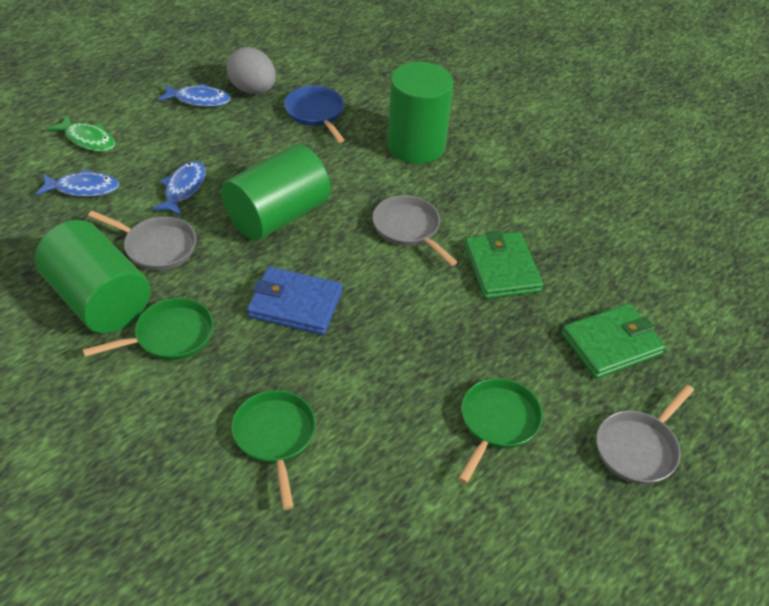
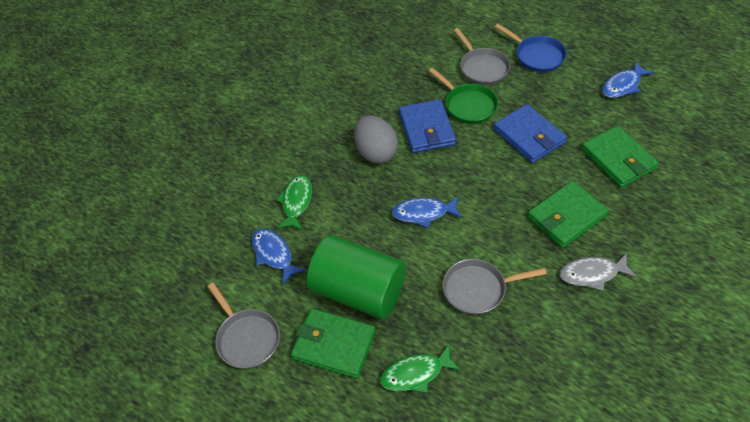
blue wallet: 1 -> 2
green cylinder: 3 -> 1
green fish: 1 -> 2
green pan: 3 -> 1
green wallet: 2 -> 3
grey fish: 0 -> 1

